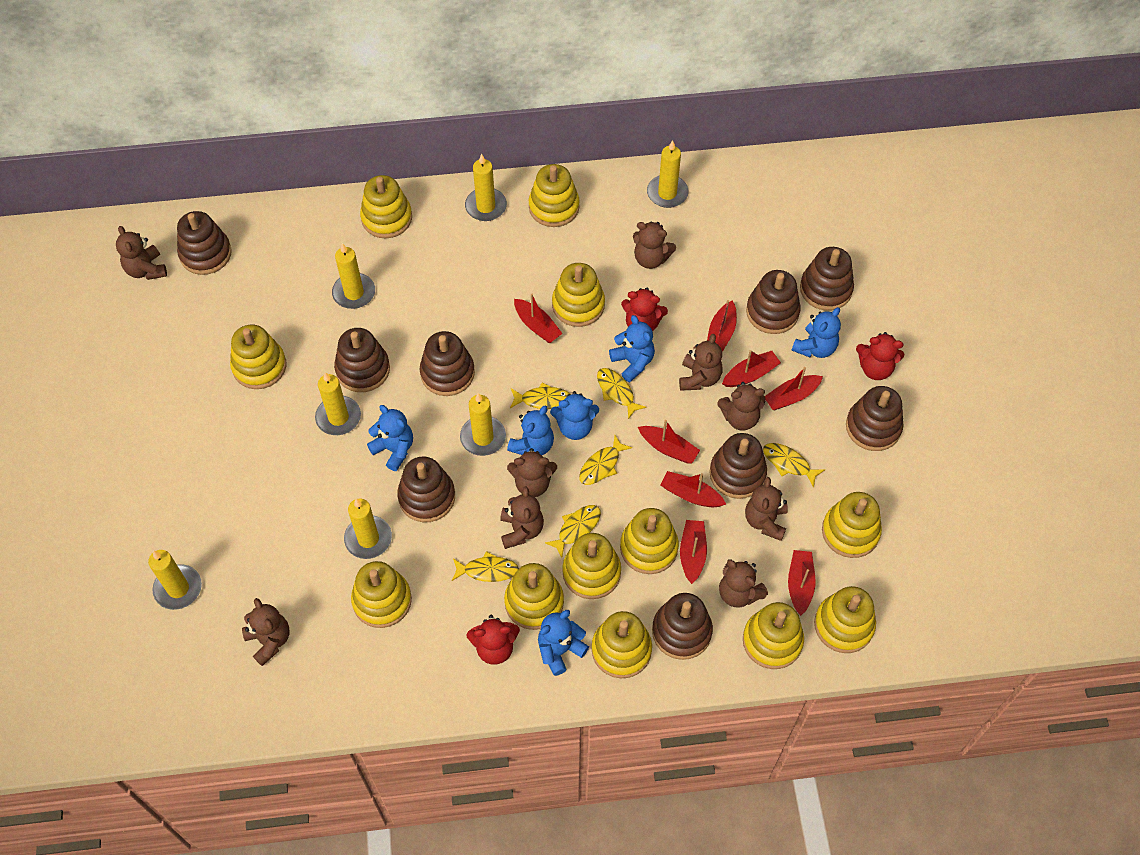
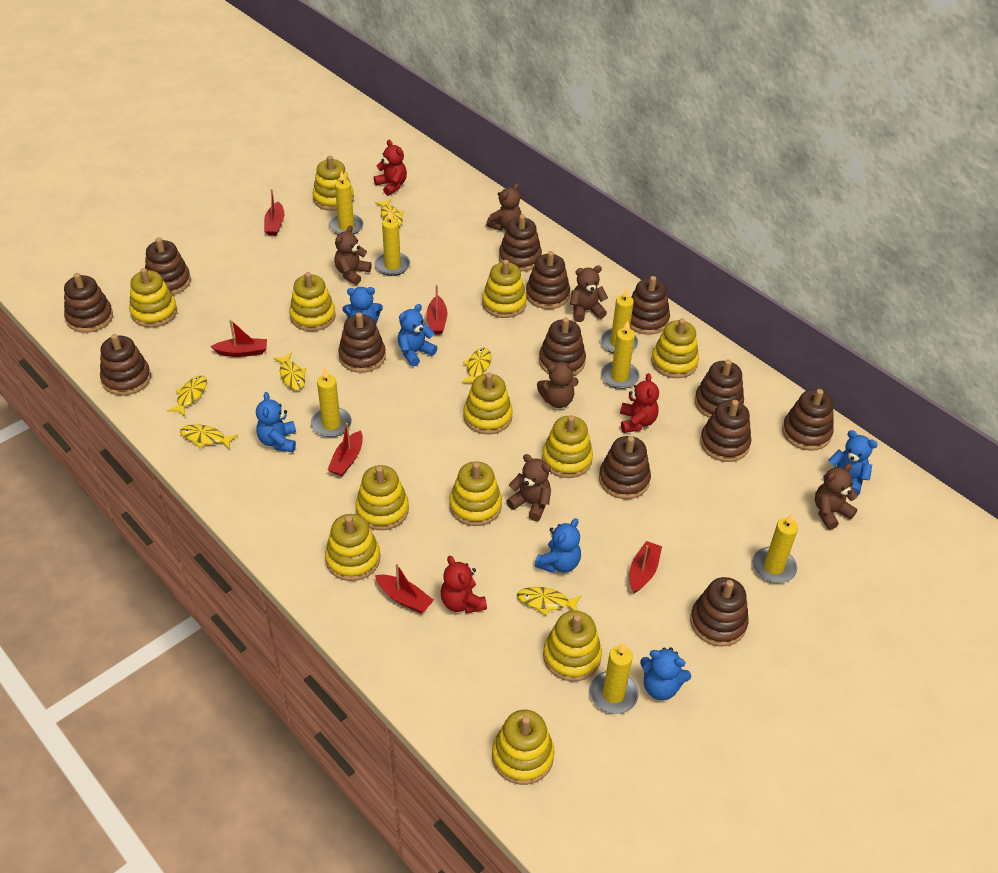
brown stacking toy: 9 -> 13
brown teddy bear: 9 -> 6
red boat: 8 -> 6

